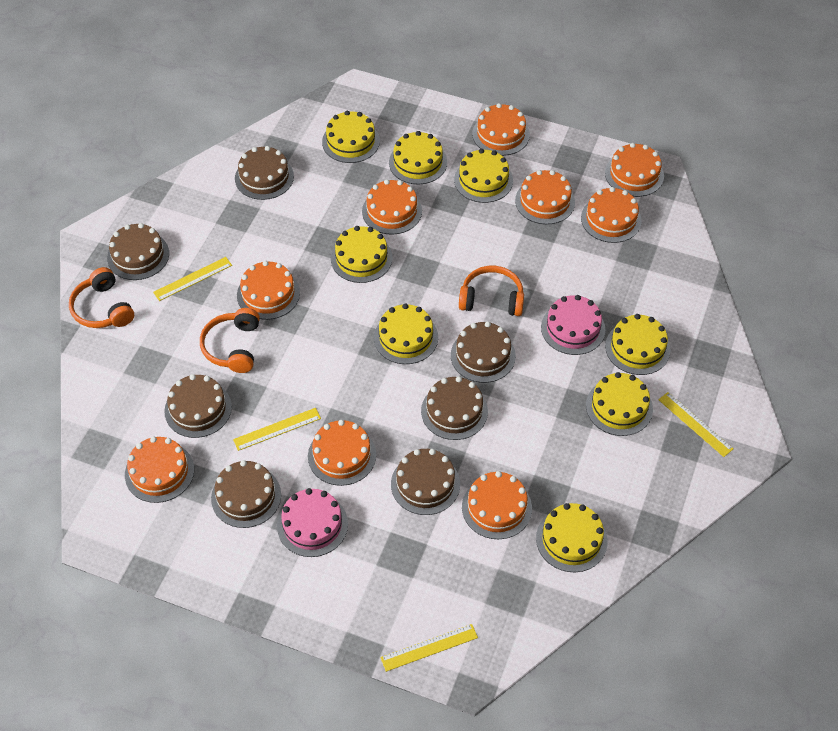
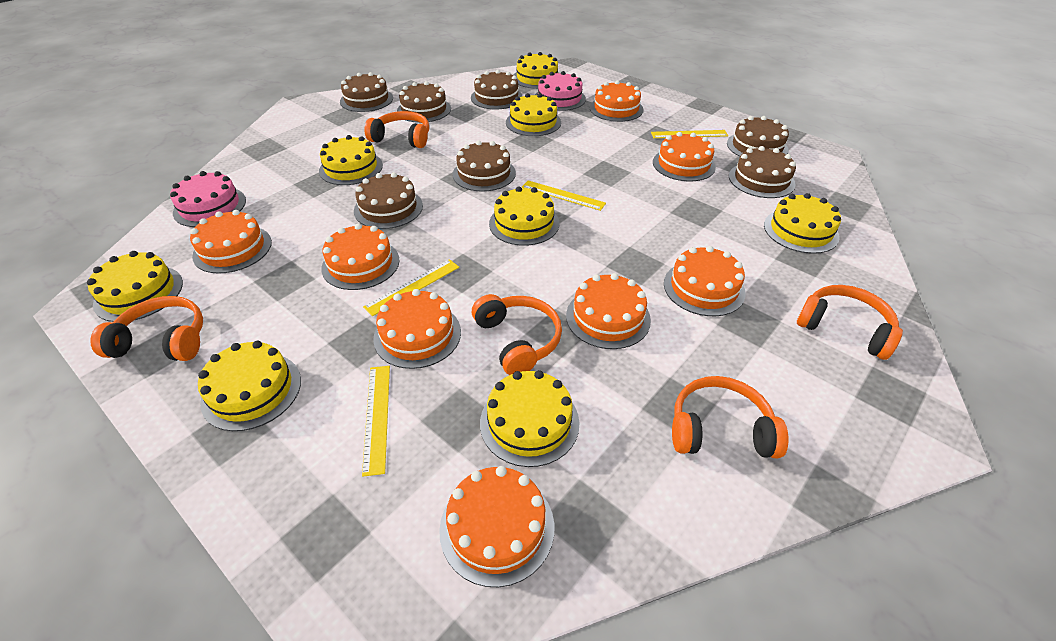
orange cake: 9 -> 8
orange headphones: 3 -> 5

